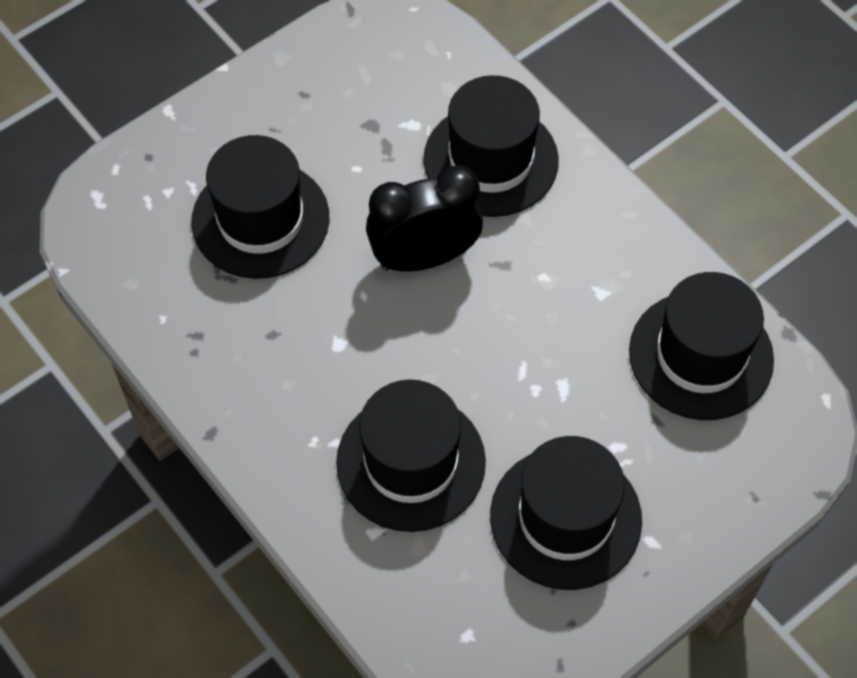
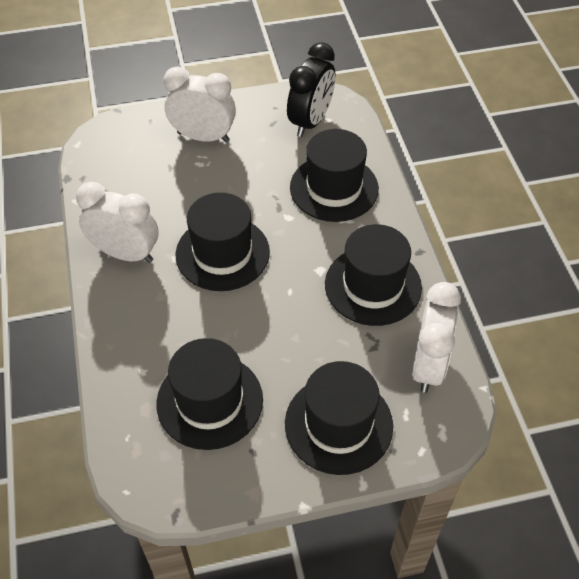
white clock: 0 -> 3

